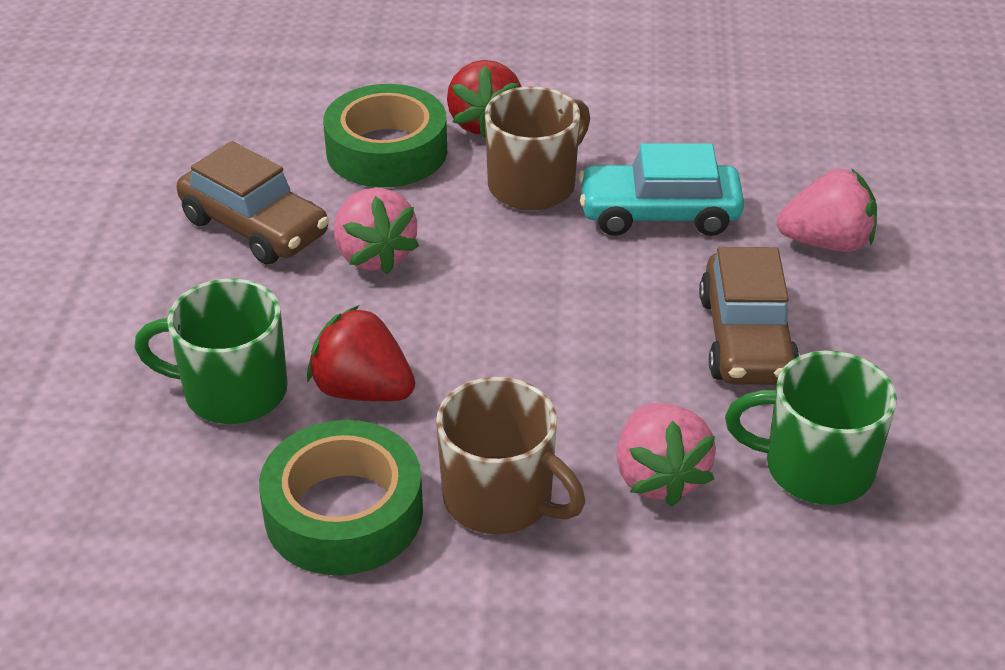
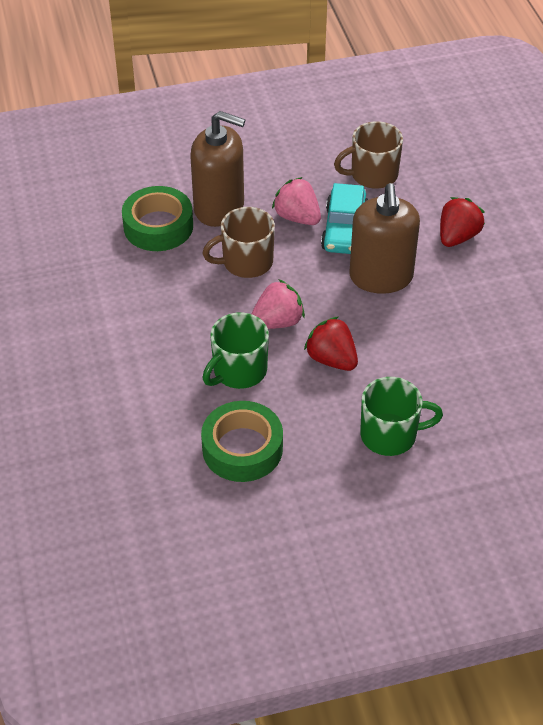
brown car: 2 -> 0
brown soap dispenser: 0 -> 2
pink strawberry: 3 -> 2

